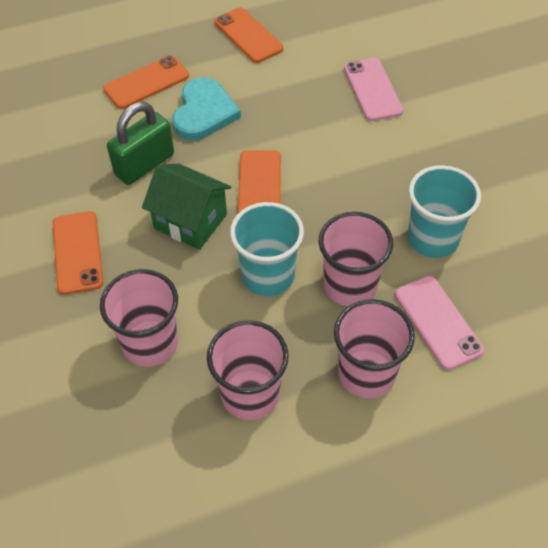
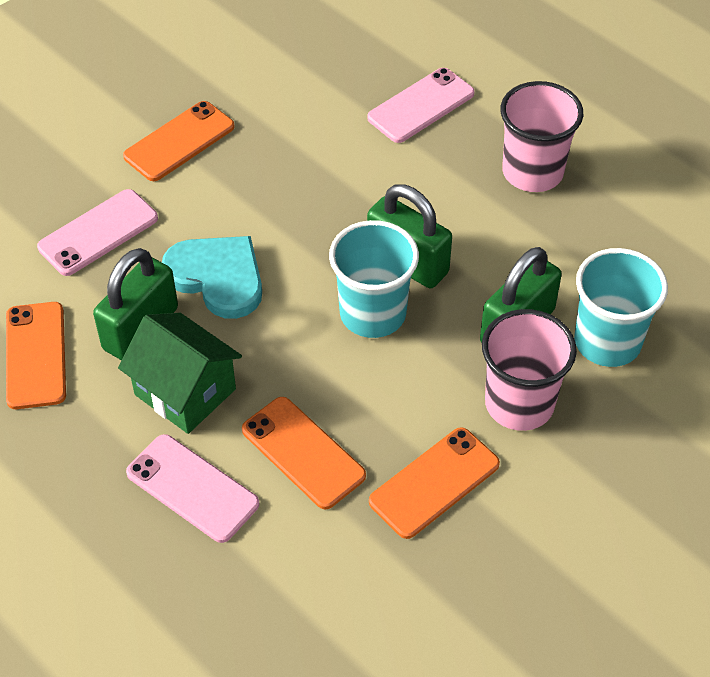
green padlock: 1 -> 3
pink cup: 4 -> 2
pink phone: 2 -> 3

